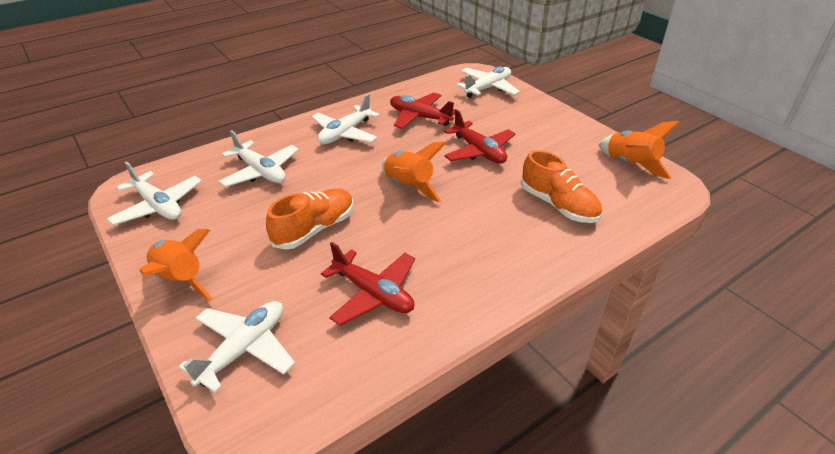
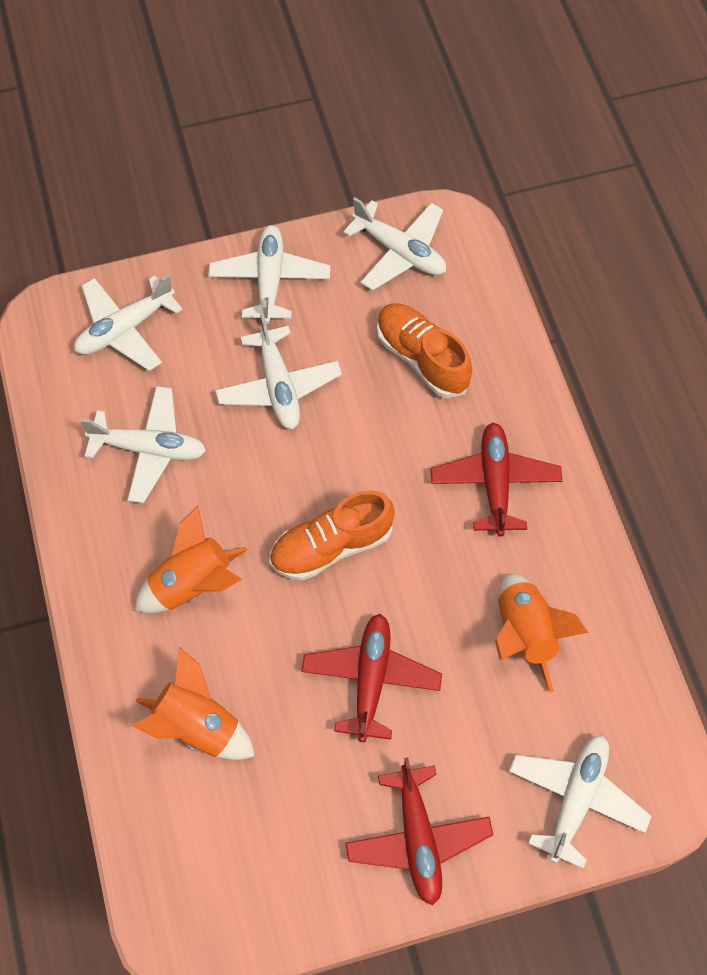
white plane: 5 -> 6

